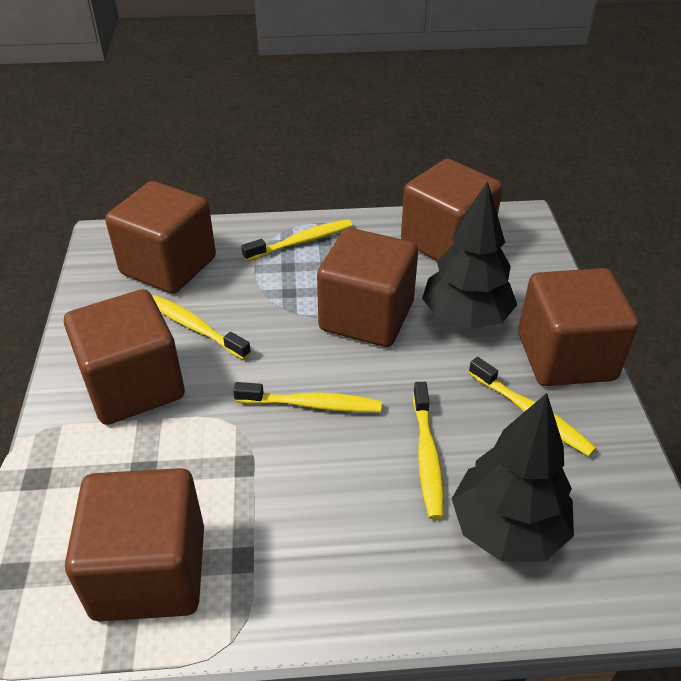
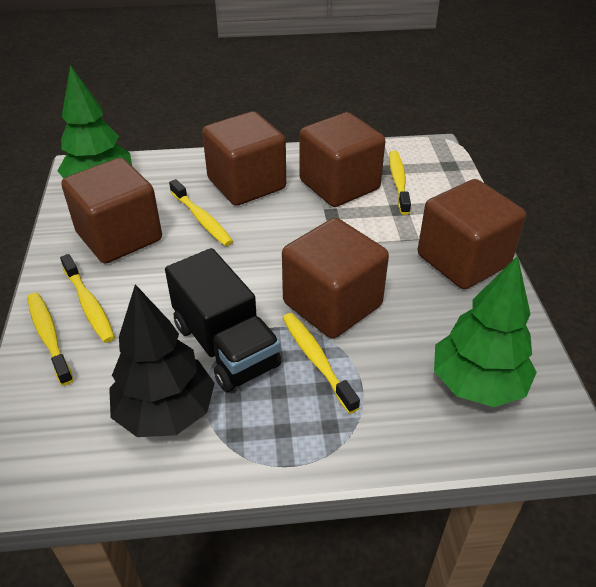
black tree: 2 -> 1
black truck: 0 -> 1
brown cube: 6 -> 5
green tree: 0 -> 2

